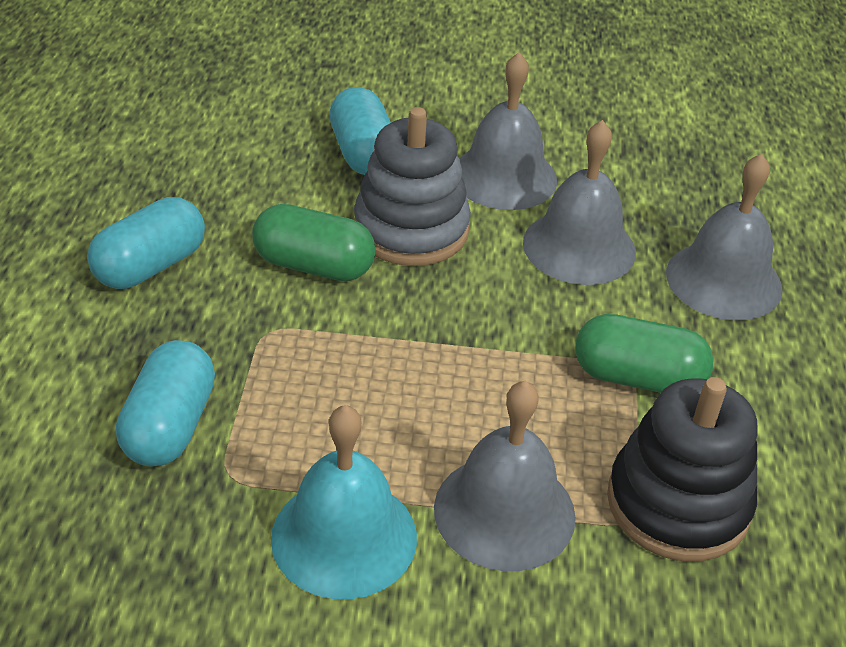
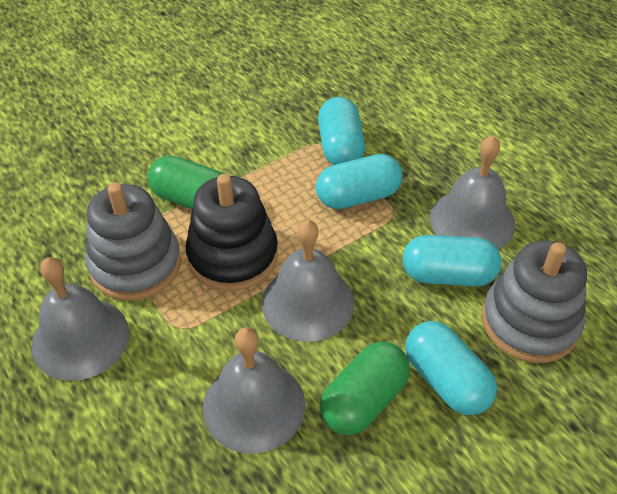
grey stacking toy: 1 -> 2
turquoise bell: 1 -> 0
turquoise capsule: 3 -> 4

